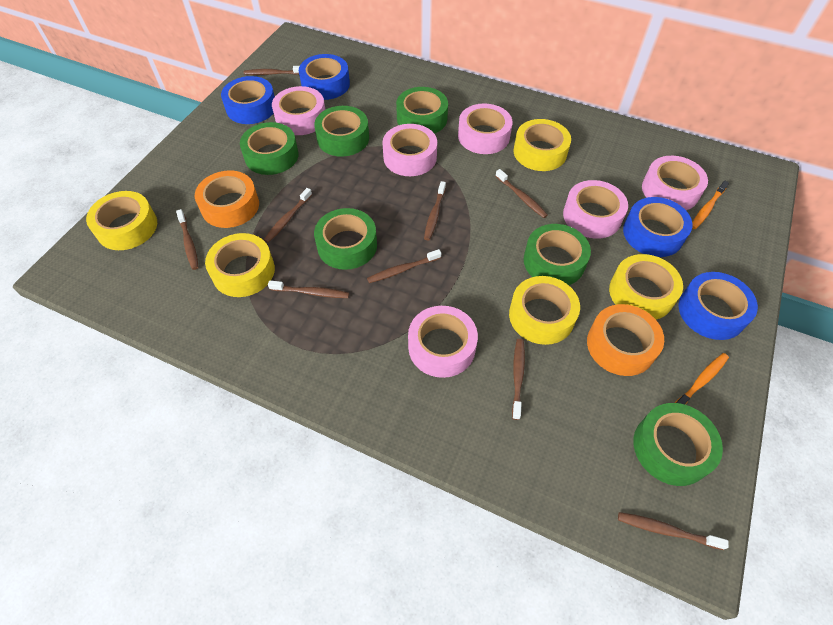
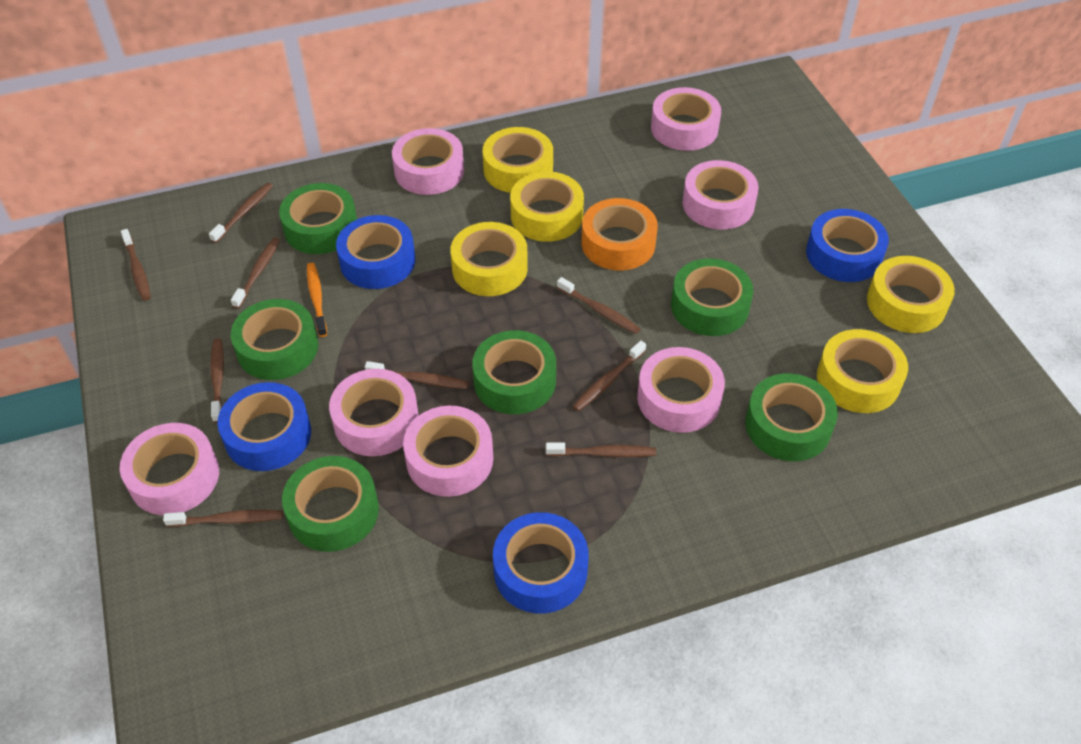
orange tape: 2 -> 1
orange toothbrush: 2 -> 1
pink tape: 6 -> 7

